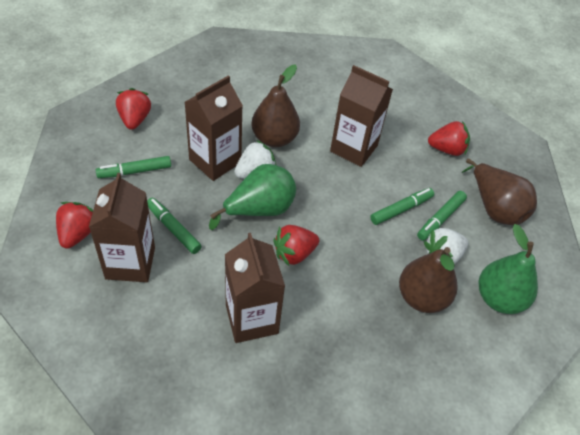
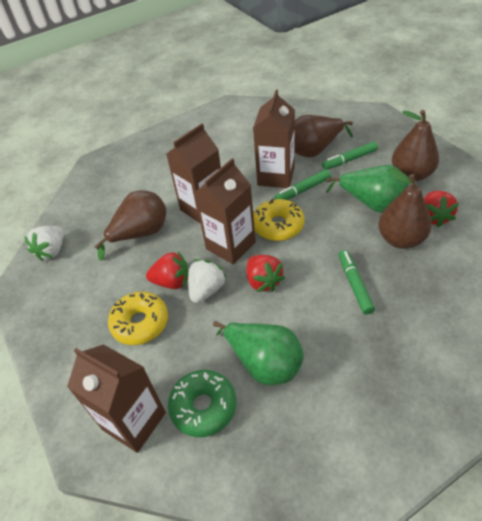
brown pear: 3 -> 4
green donut: 0 -> 1
green marker: 4 -> 3
red strawberry: 4 -> 3
yellow donut: 0 -> 2

